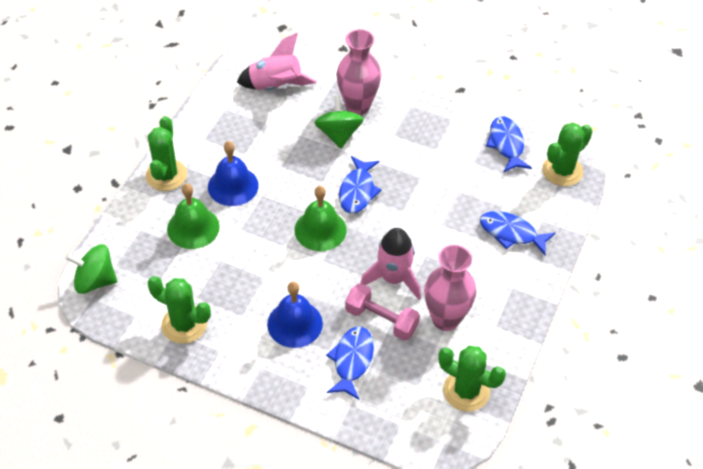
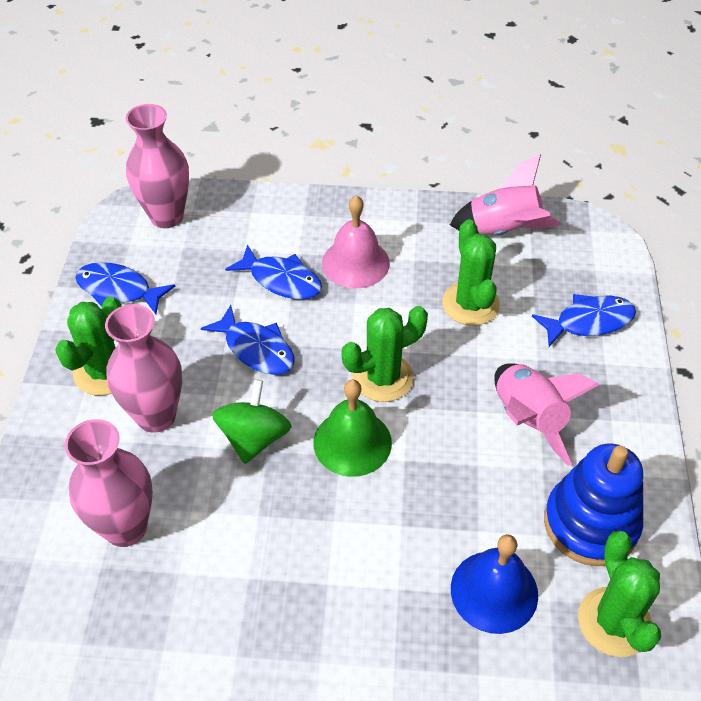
blue bell: 2 -> 1
blue stacking toy: 0 -> 1
green bell: 2 -> 1
green spinning top: 2 -> 1
pink bell: 0 -> 1
pink dumbbell: 1 -> 0
pink vase: 2 -> 3

